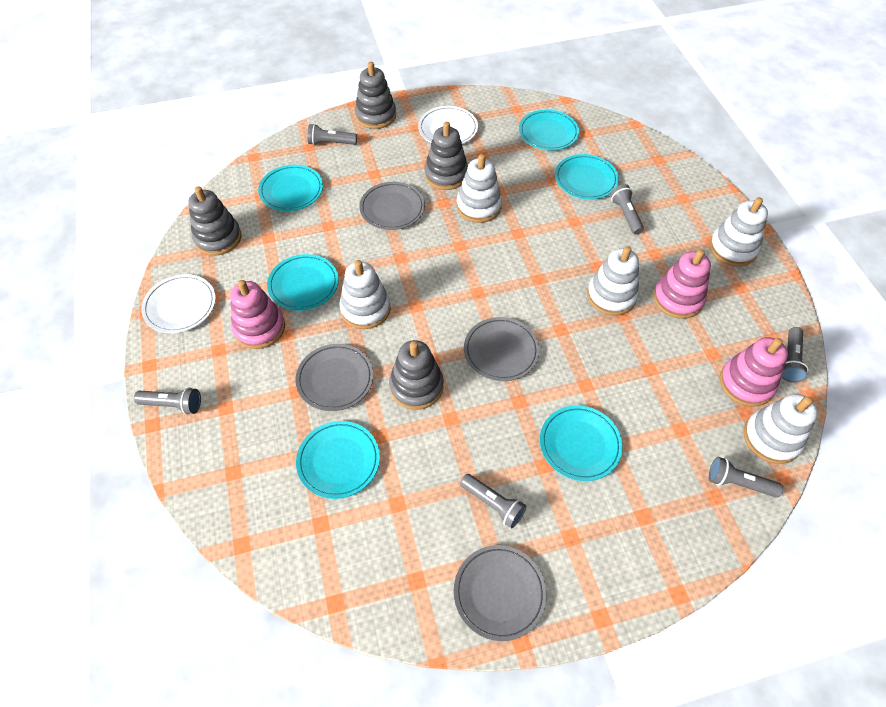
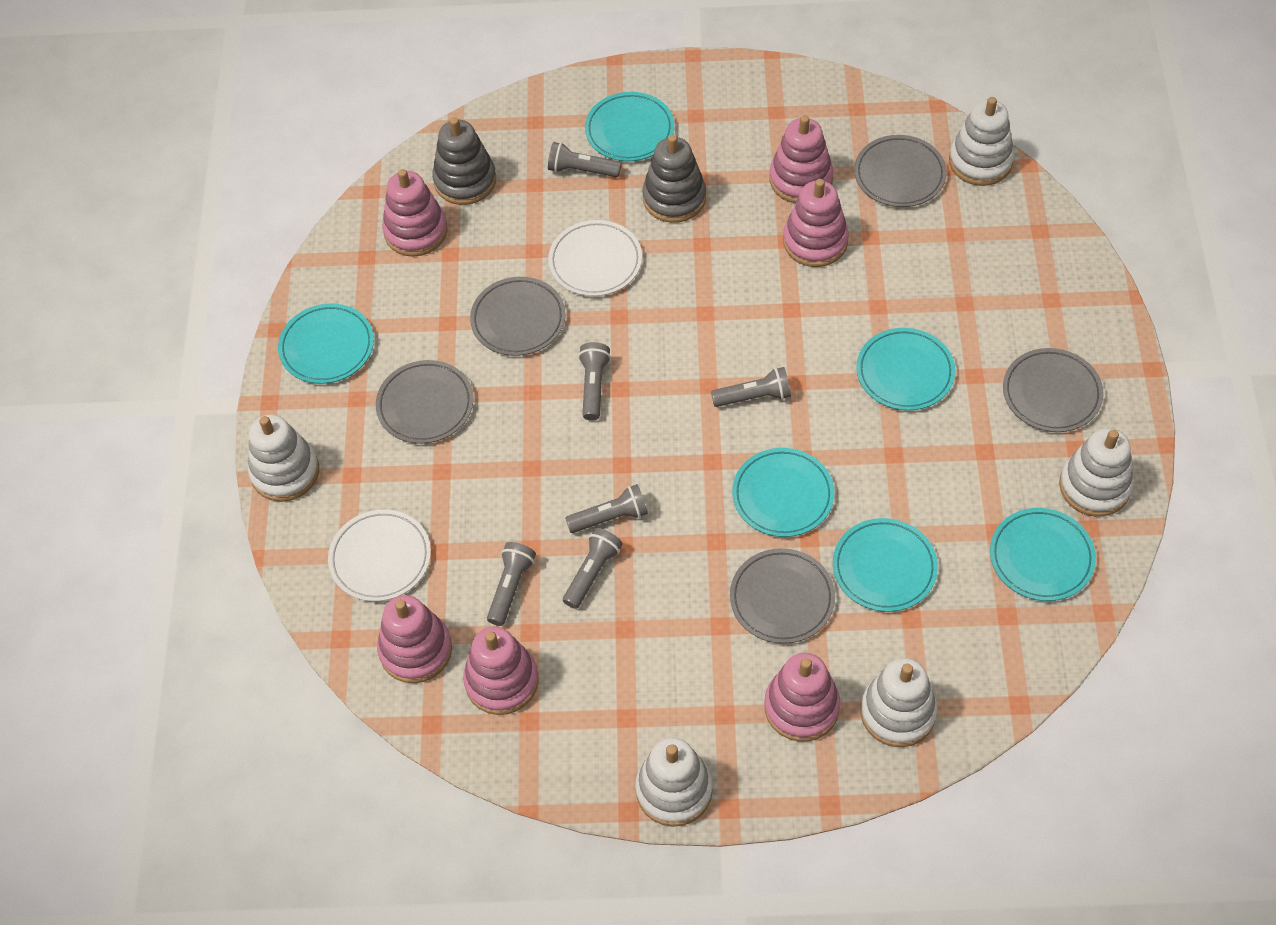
grey plate: 4 -> 5
grey stacking toy: 4 -> 2
pink stacking toy: 3 -> 6

